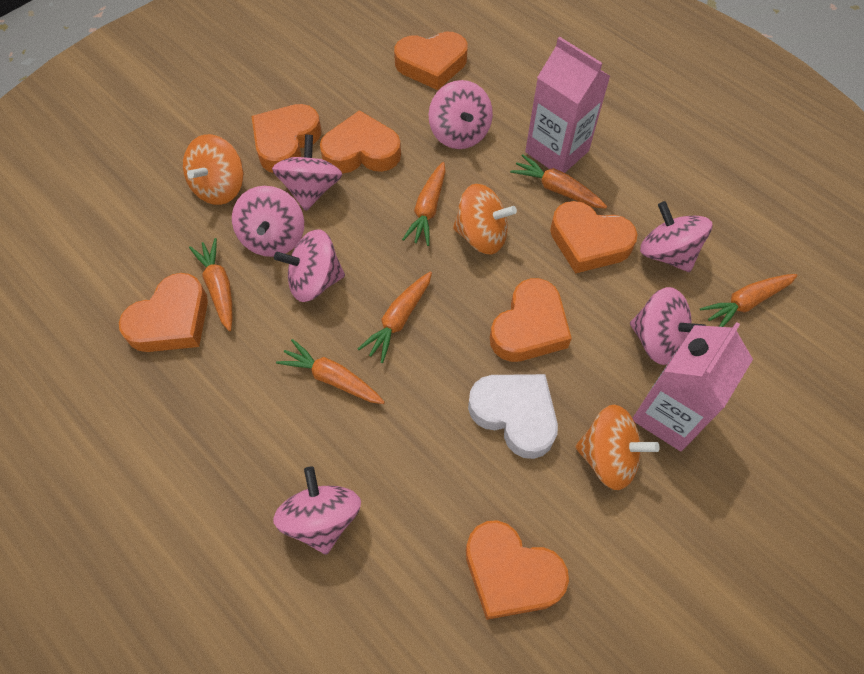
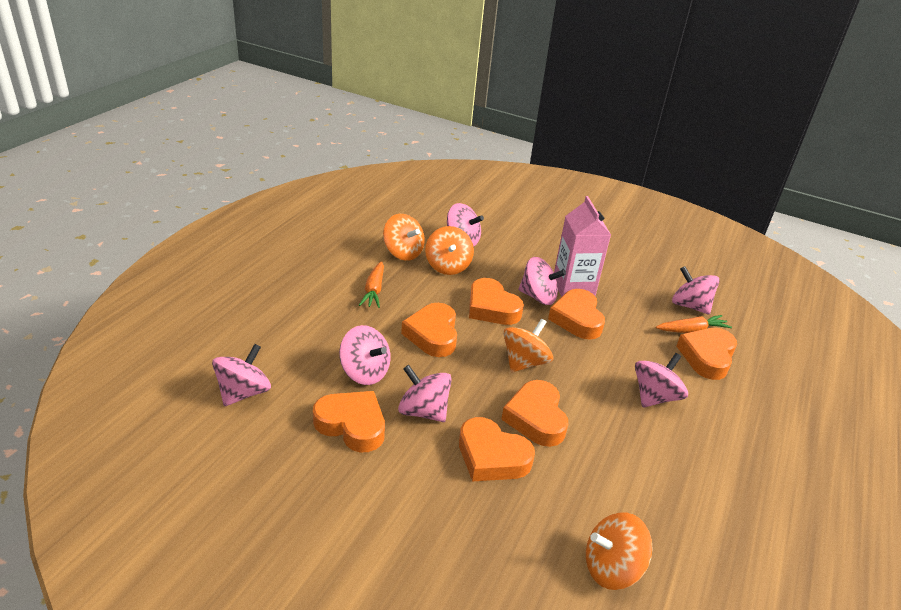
orange carrot: 6 -> 2
orange spinning top: 3 -> 4
pink carton: 2 -> 1
white heart: 1 -> 0

